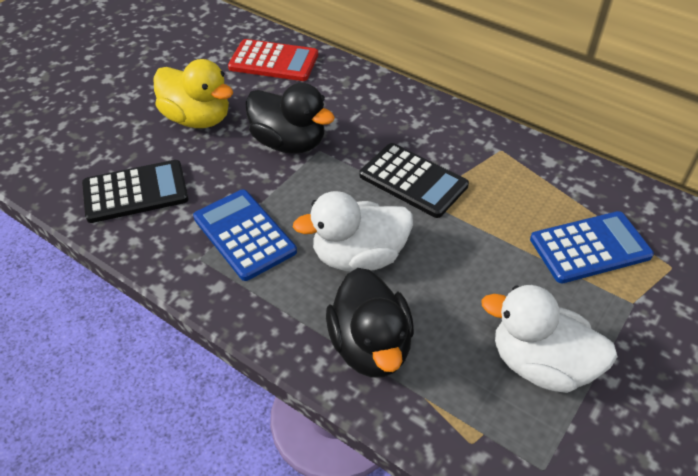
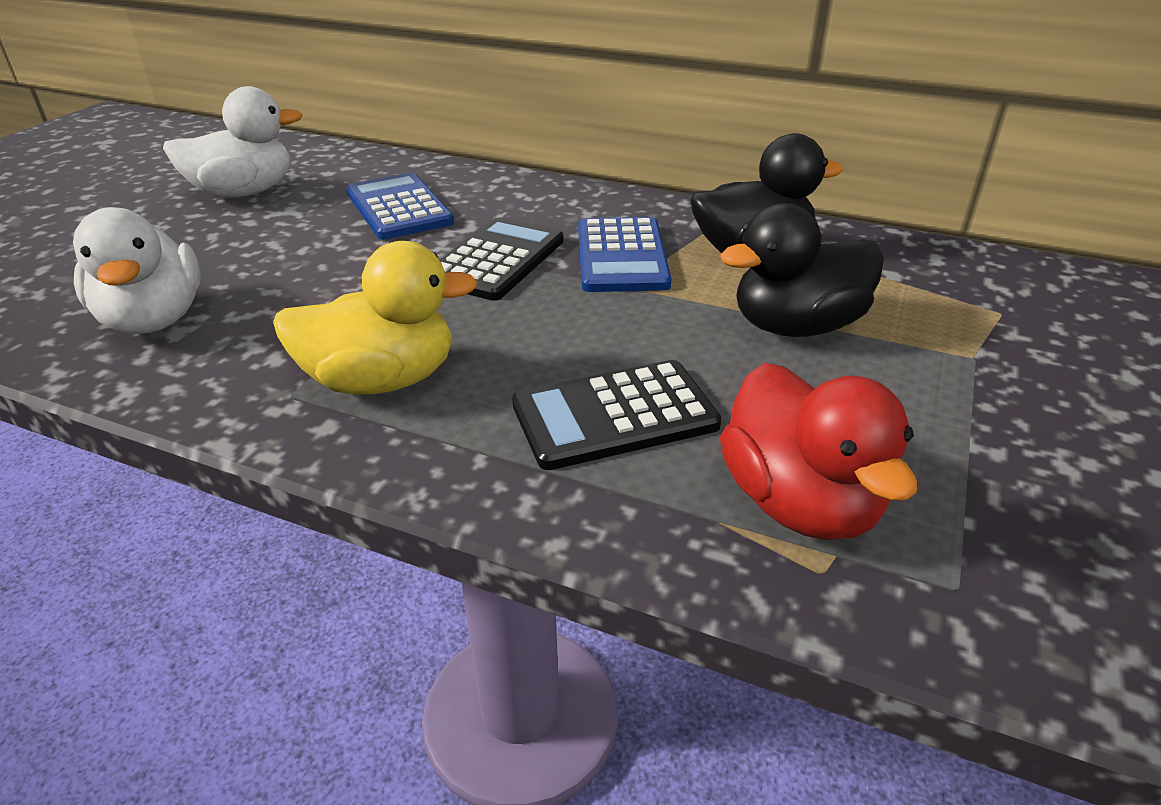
red calculator: 1 -> 0
red duck: 0 -> 1

